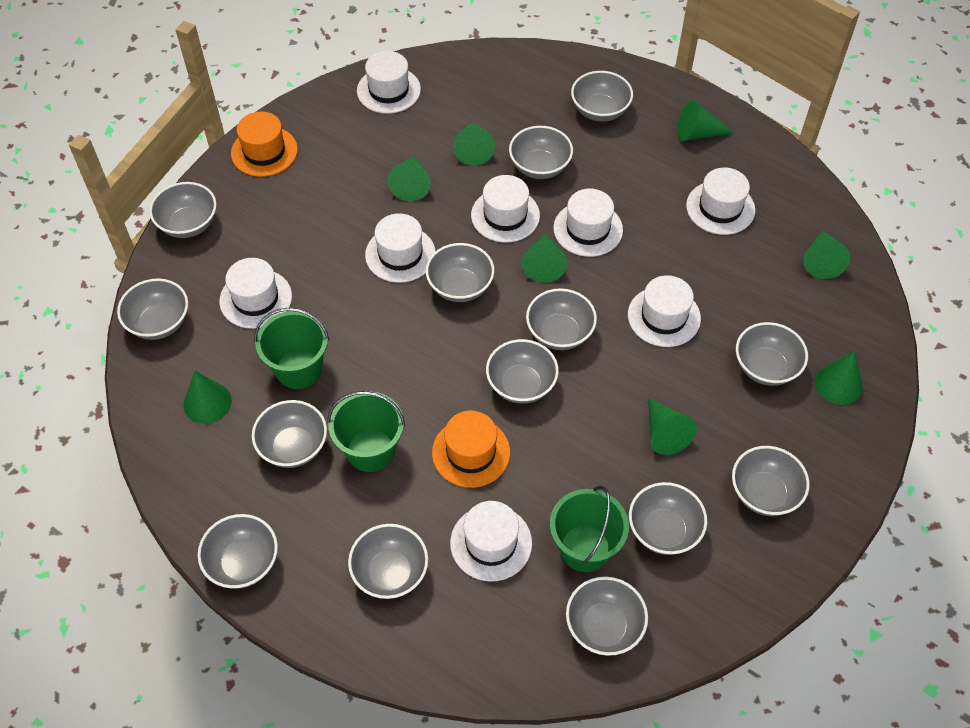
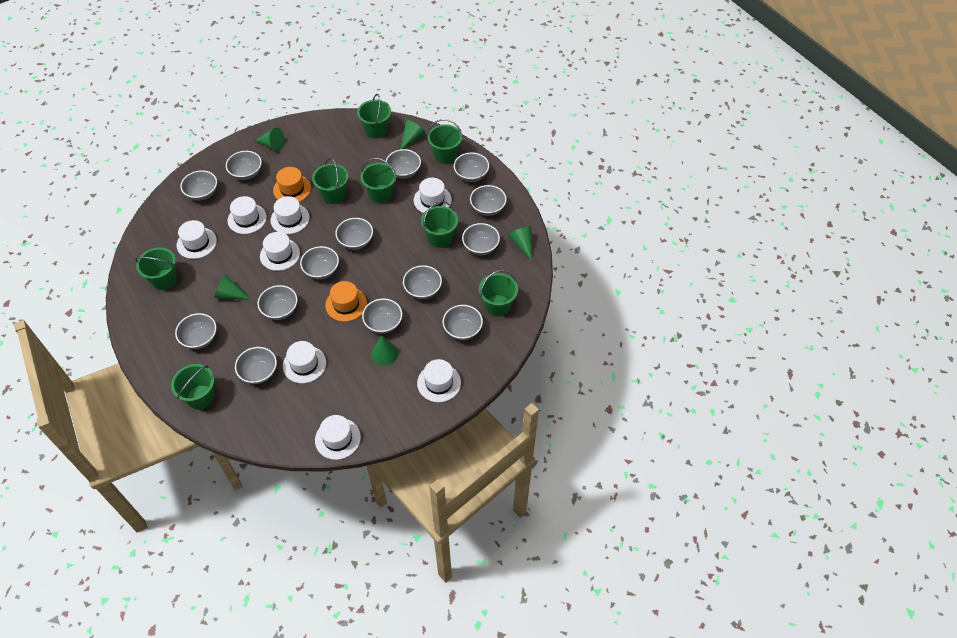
green bucket: 3 -> 8
green cone: 8 -> 5

